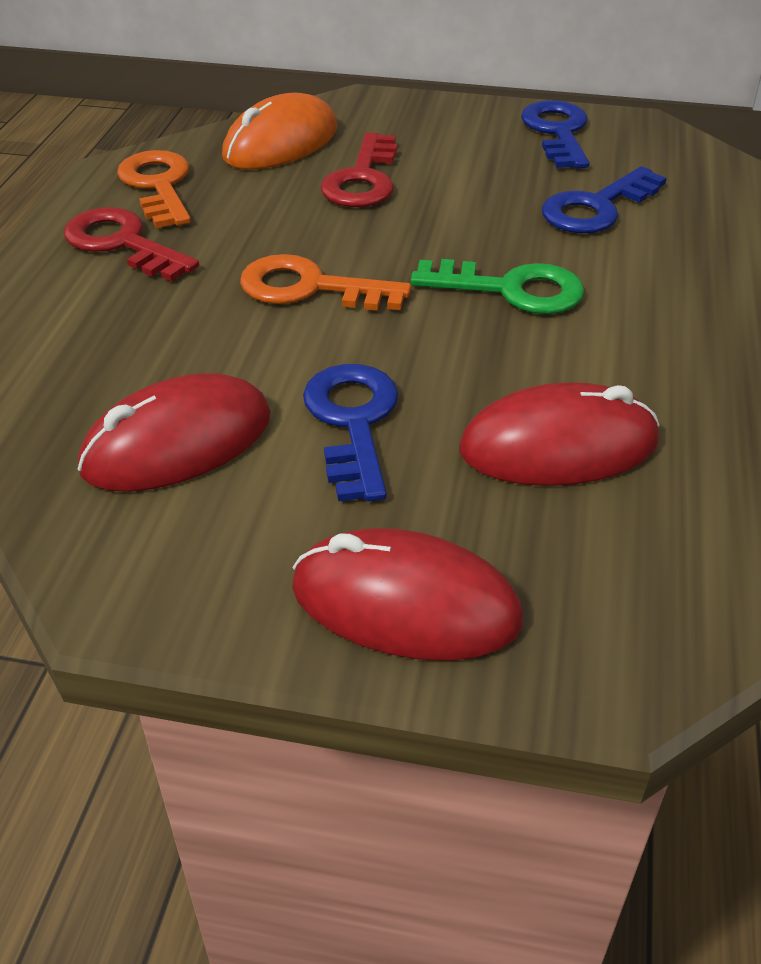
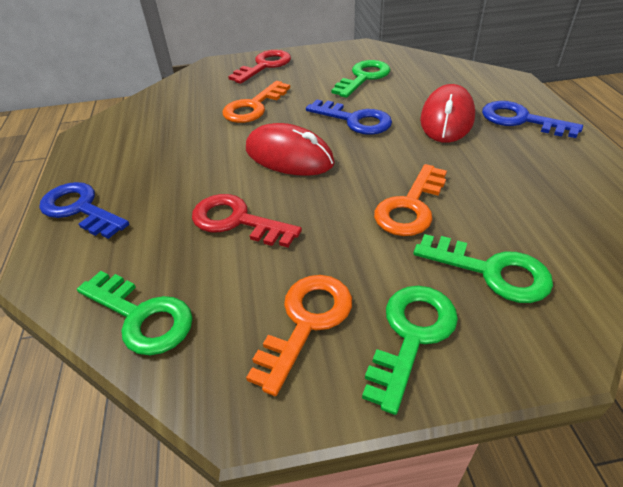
green key: 1 -> 4
orange key: 2 -> 3
orange mouse: 1 -> 0
red mouse: 3 -> 2

